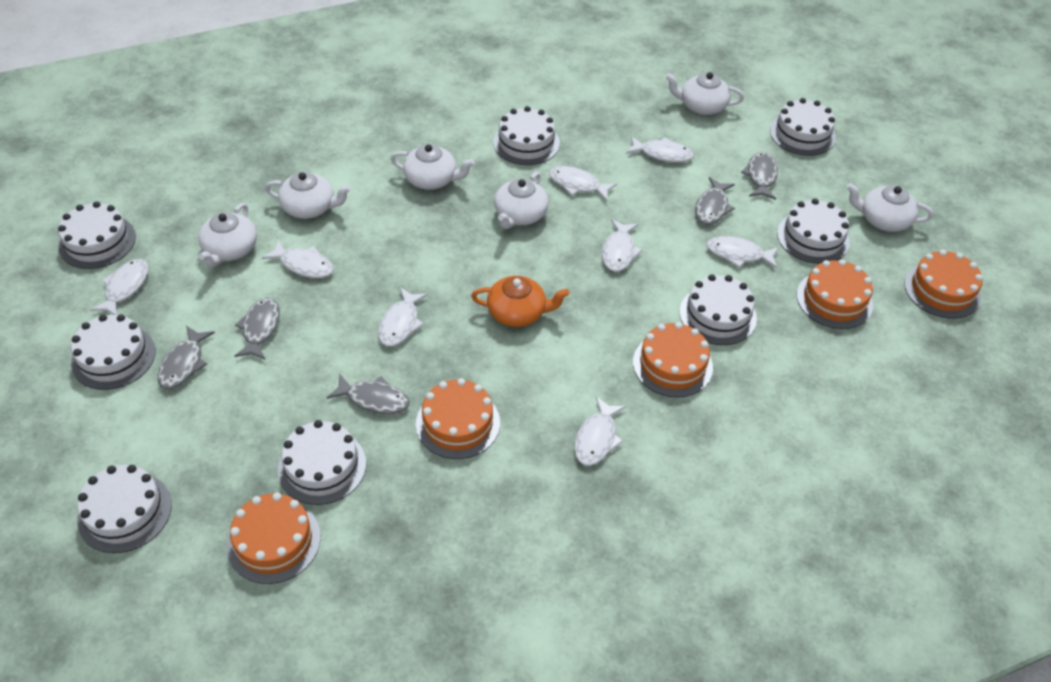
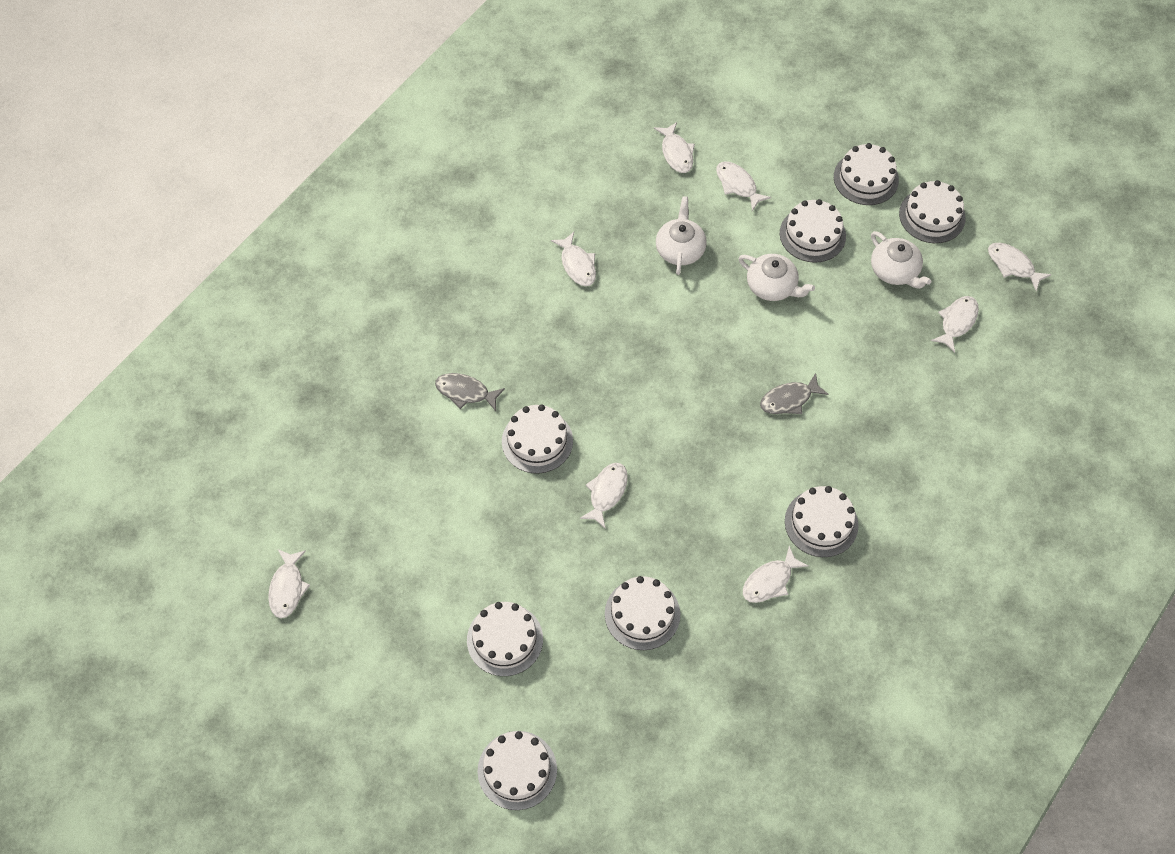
grey fish: 5 -> 2
orange cake: 5 -> 0
orange teapot: 1 -> 0
white teapot: 6 -> 3

